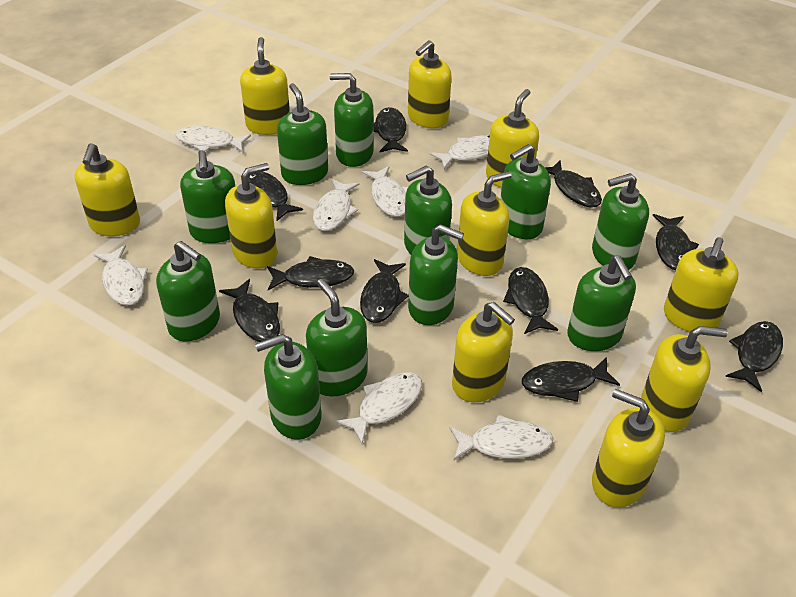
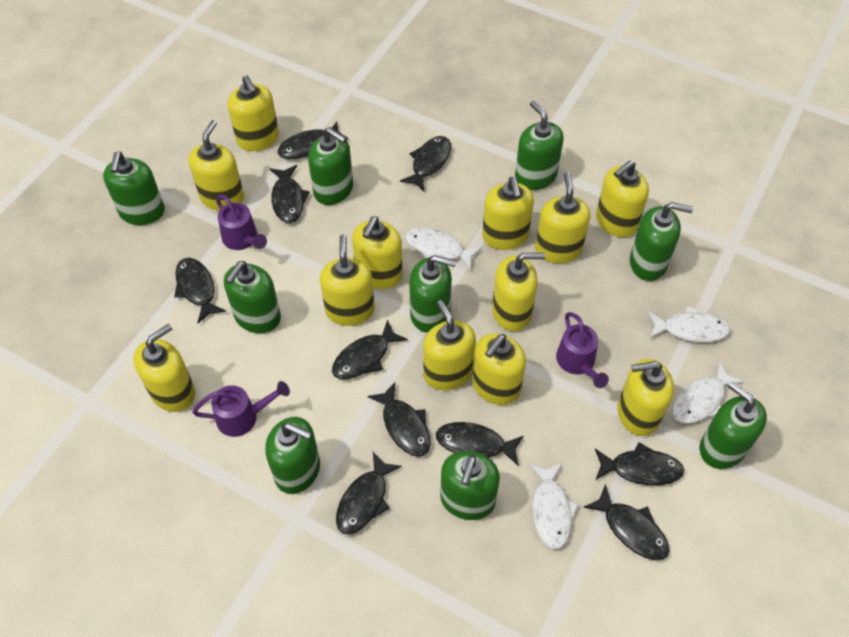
green soap dispenser: 11 -> 9
purple watering can: 0 -> 3
white fish: 7 -> 4
yellow soap dispenser: 10 -> 12

